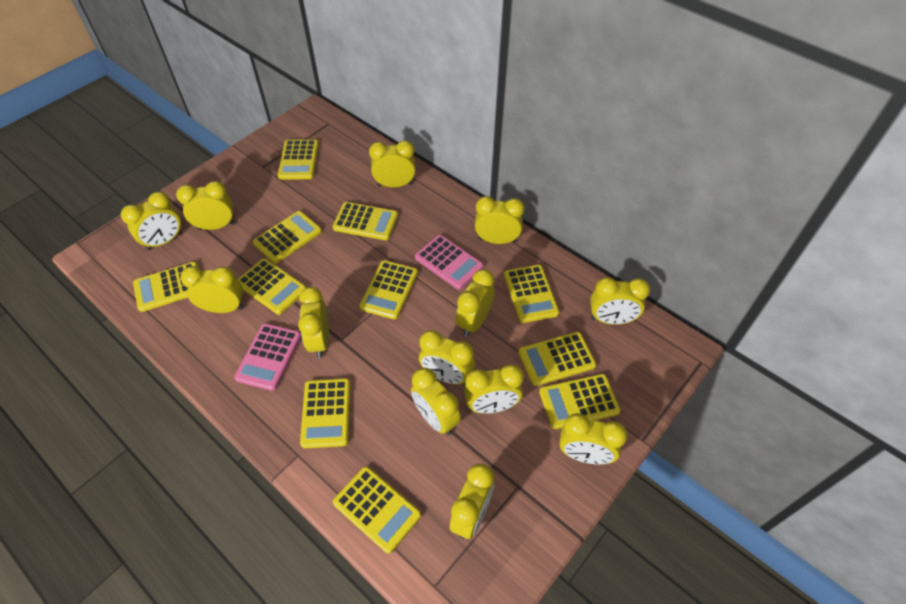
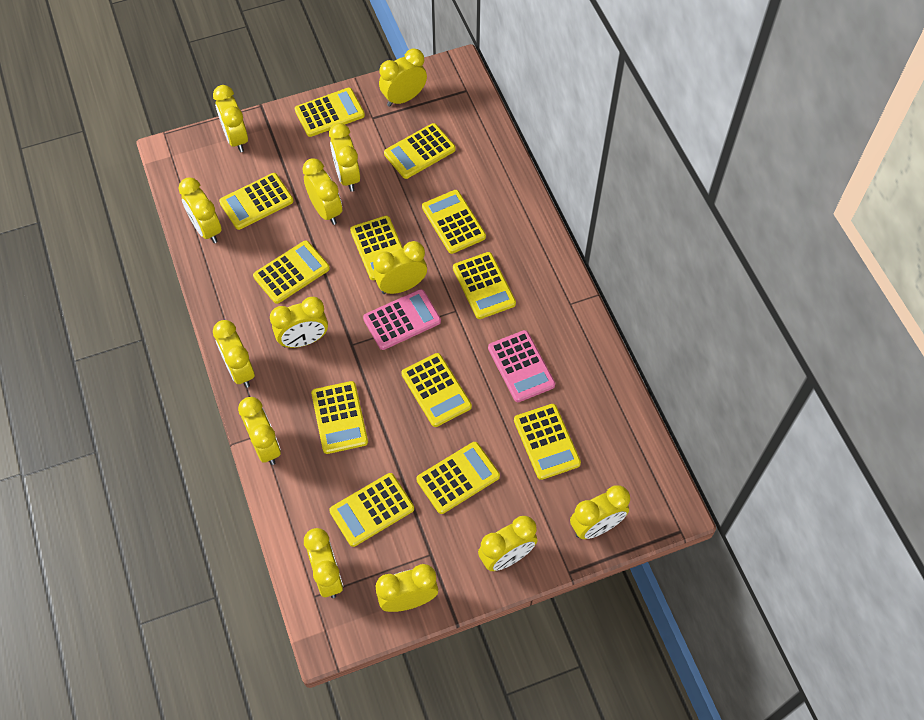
yellow calculator: 11 -> 12

